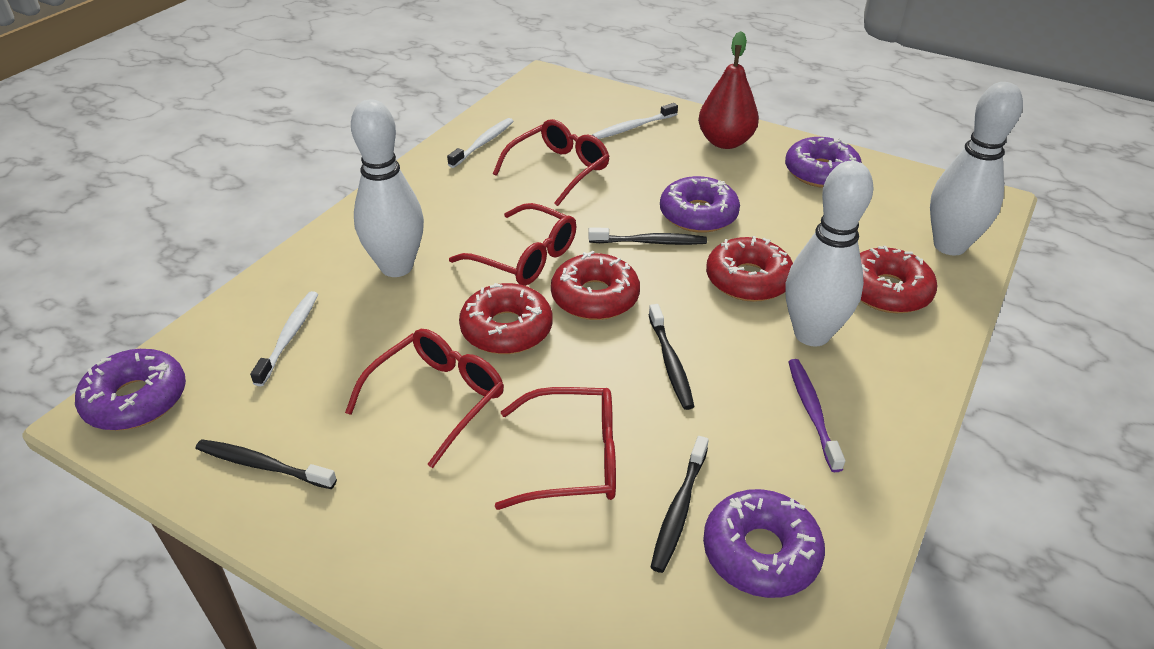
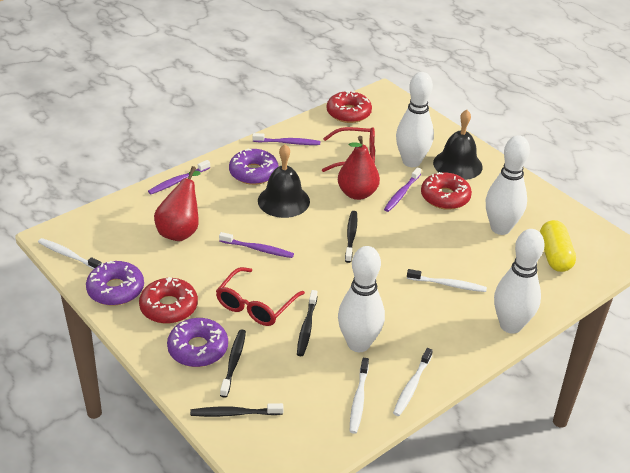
black bell: 0 -> 2
purple donut: 4 -> 3
purple toothbrush: 1 -> 4
red donut: 4 -> 3
red glasses: 4 -> 2
red pear: 1 -> 2
white bowling pin: 3 -> 4
white toothbrush: 3 -> 4
yellow capsule: 0 -> 1

